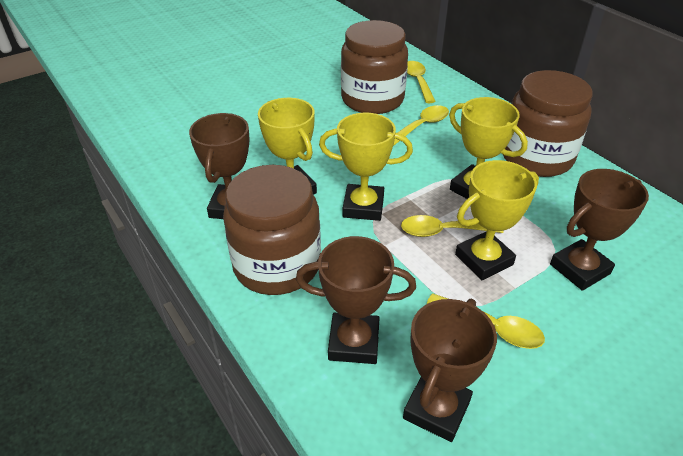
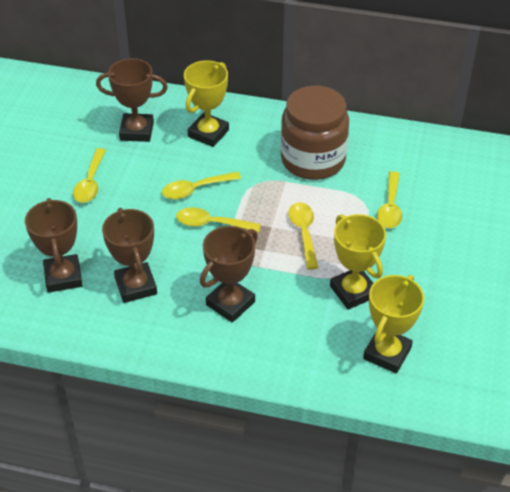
brown jar: 3 -> 1
yellow spoon: 4 -> 5
yellow trophy: 4 -> 3

